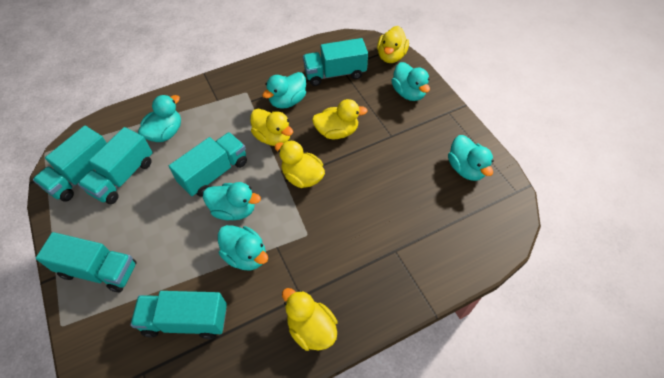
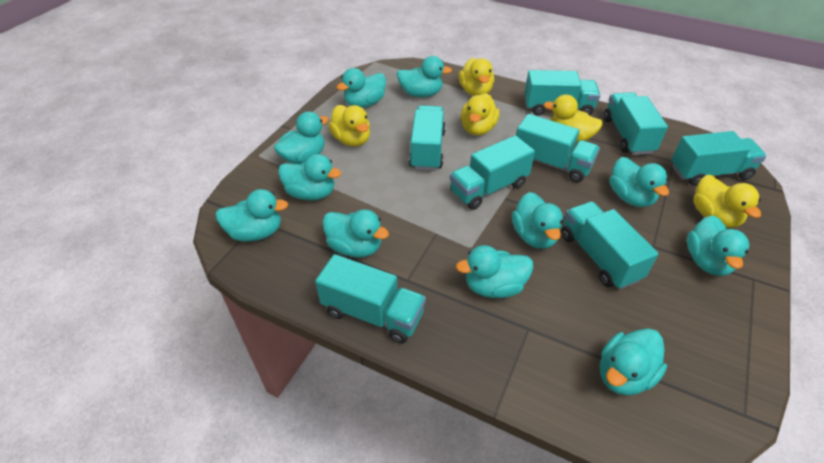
turquoise duck: 6 -> 11
turquoise truck: 6 -> 8

